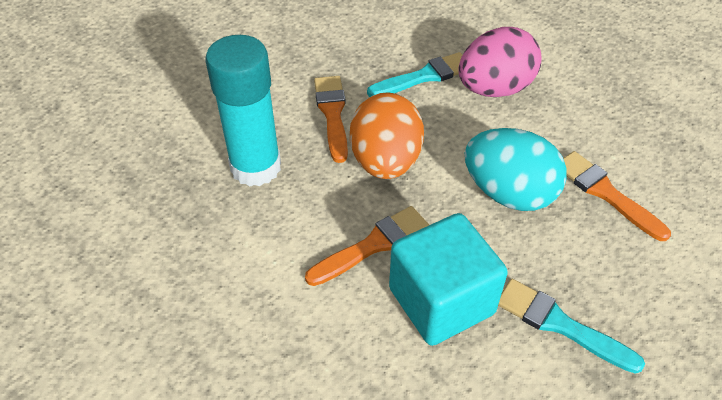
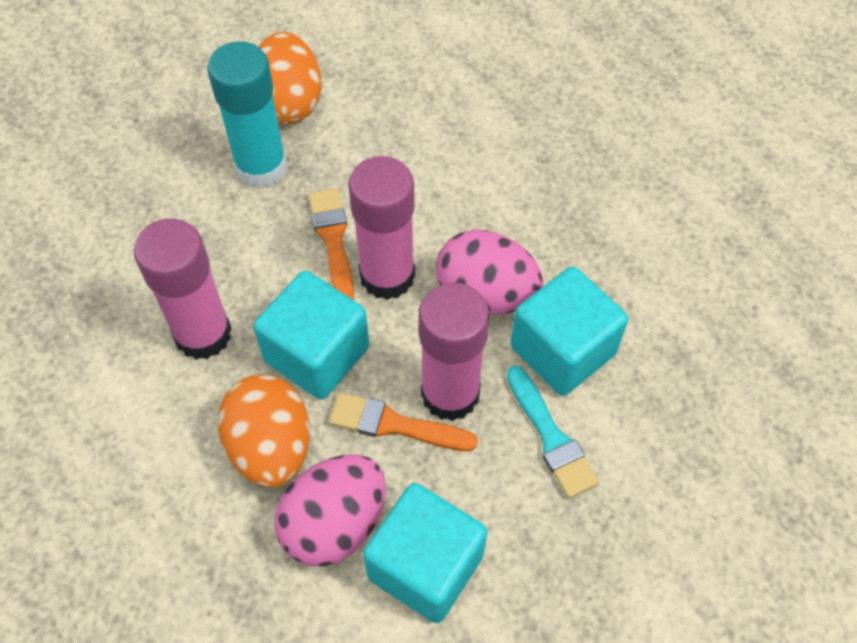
orange brush: 3 -> 2
orange egg: 1 -> 2
pink egg: 1 -> 2
pink glue stick: 0 -> 3
turquoise brush: 2 -> 1
turquoise cube: 1 -> 3
turquoise egg: 1 -> 0

